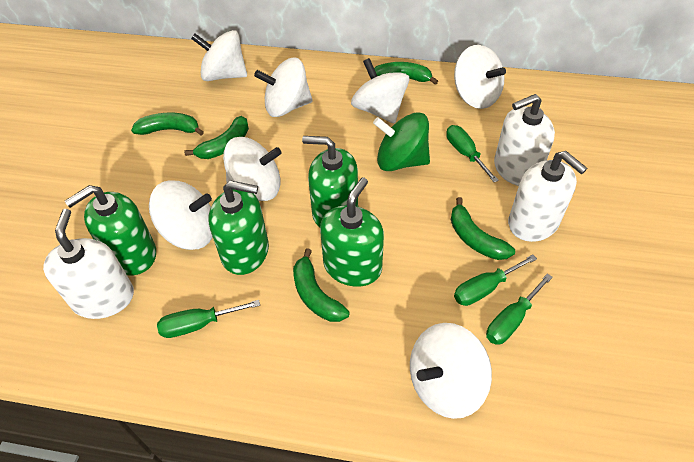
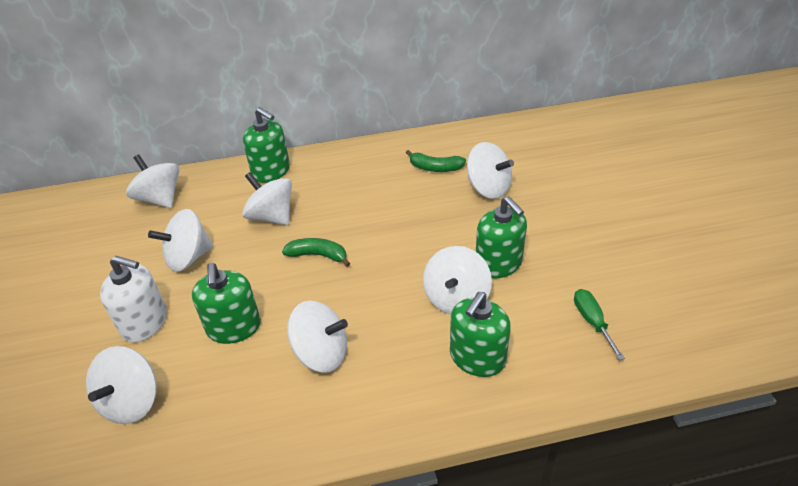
green banana: 5 -> 2
green screwdriver: 4 -> 1
green spinning top: 1 -> 0
white soap dispenser: 3 -> 1

